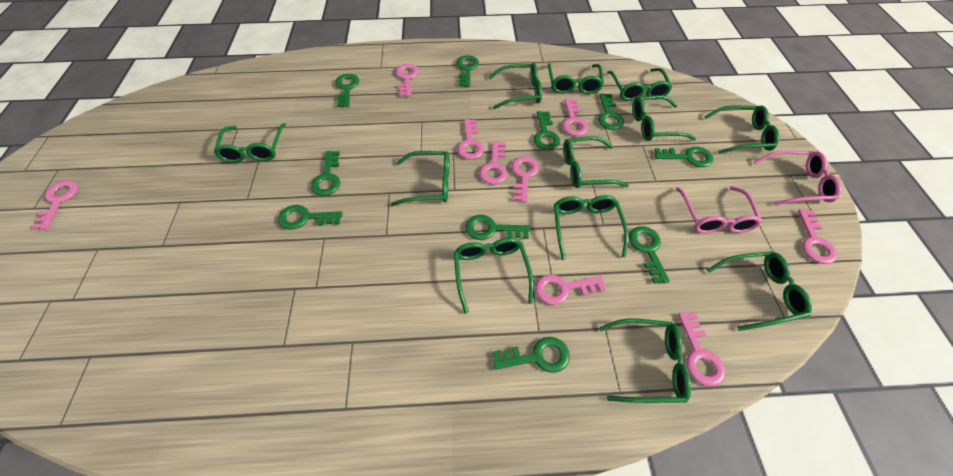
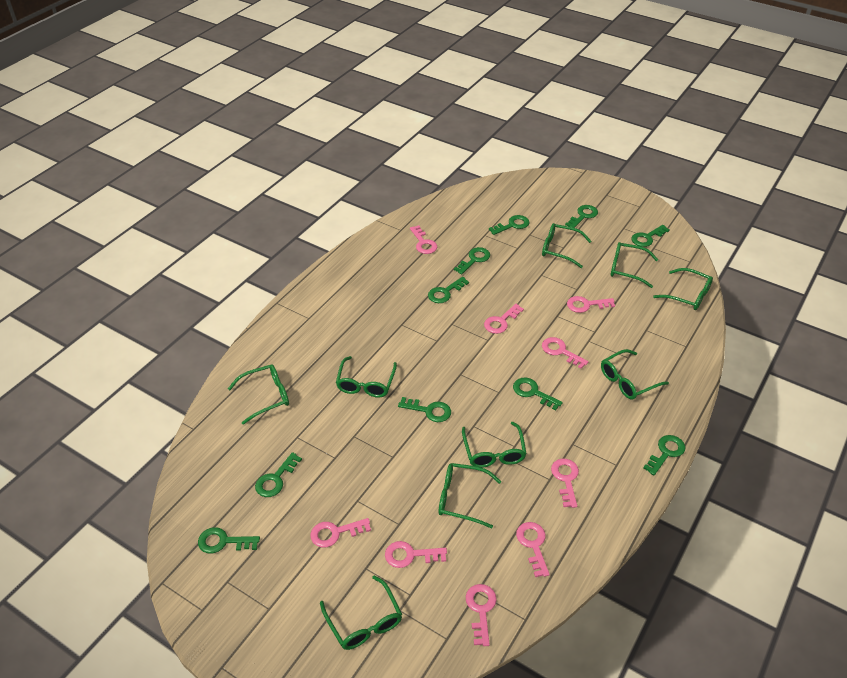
green glasses: 12 -> 9
pink glasses: 2 -> 0

